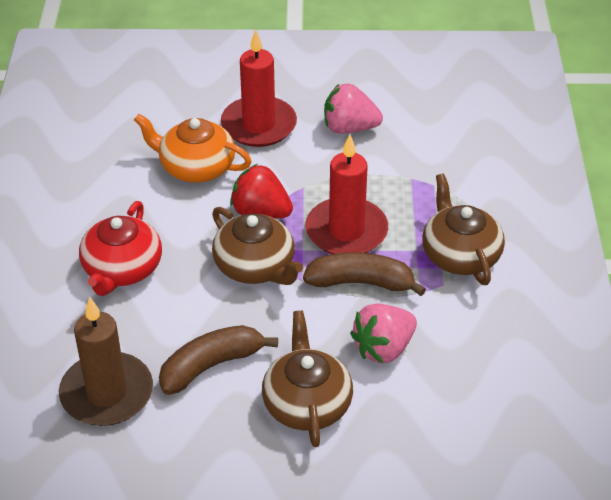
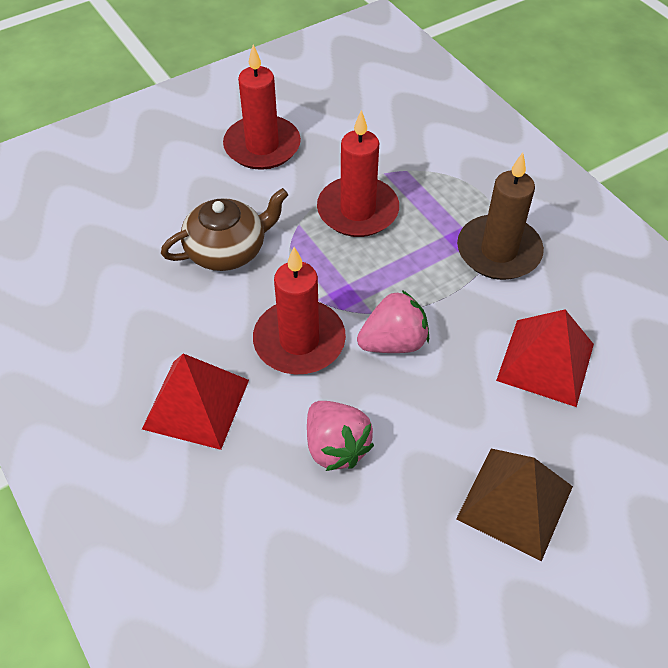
brown banana: 2 -> 0
brown pyramid: 0 -> 1
brown teapot: 3 -> 1
orange teapot: 1 -> 0
red candle: 2 -> 3
red pyramid: 0 -> 2
red strawberry: 1 -> 0
red teapot: 1 -> 0

